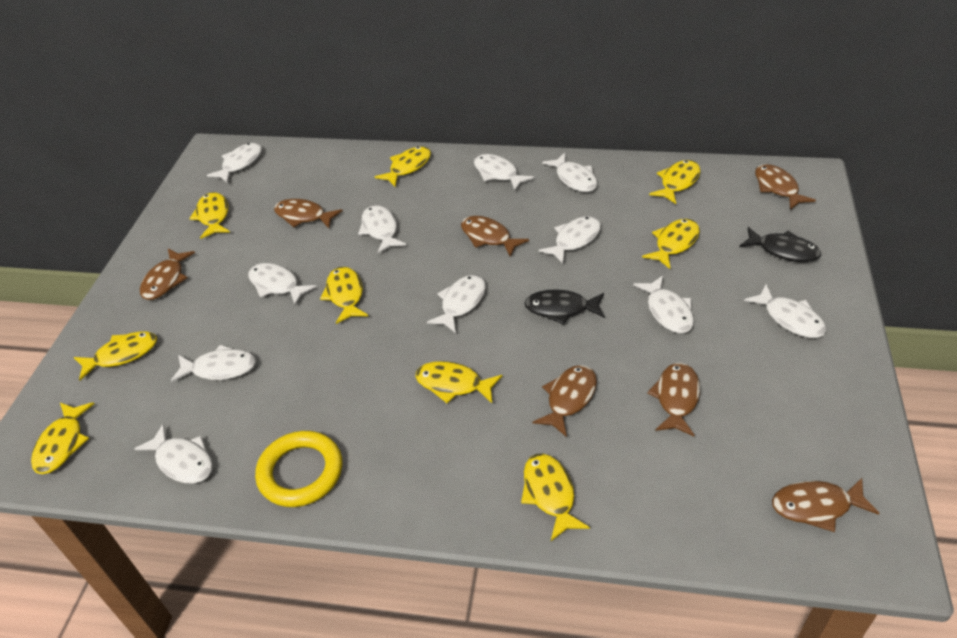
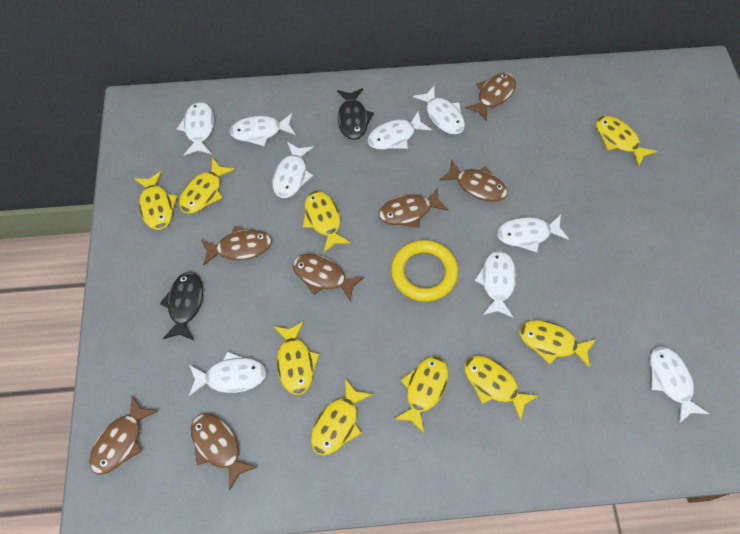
white fish: 11 -> 9

